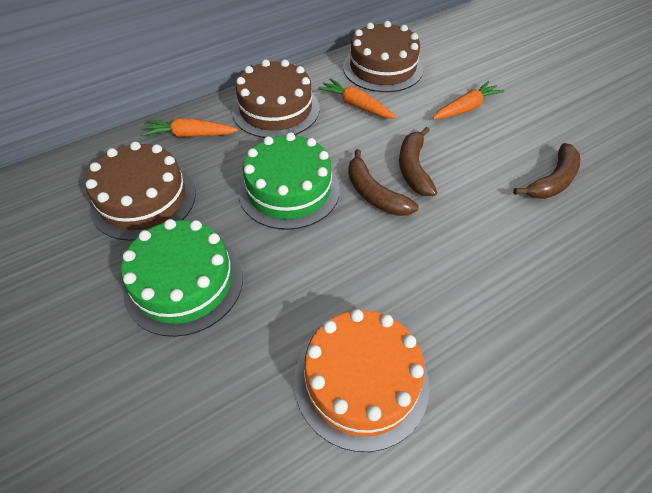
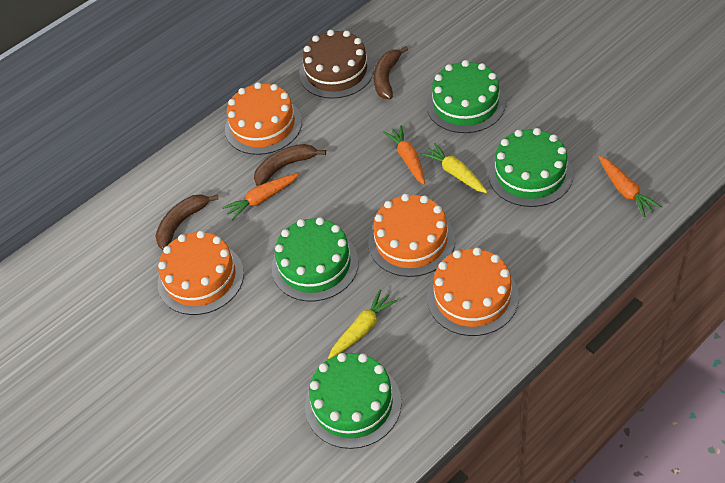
brown cake: 3 -> 1
green cake: 2 -> 4
orange cake: 1 -> 4
yellow carrot: 0 -> 2

